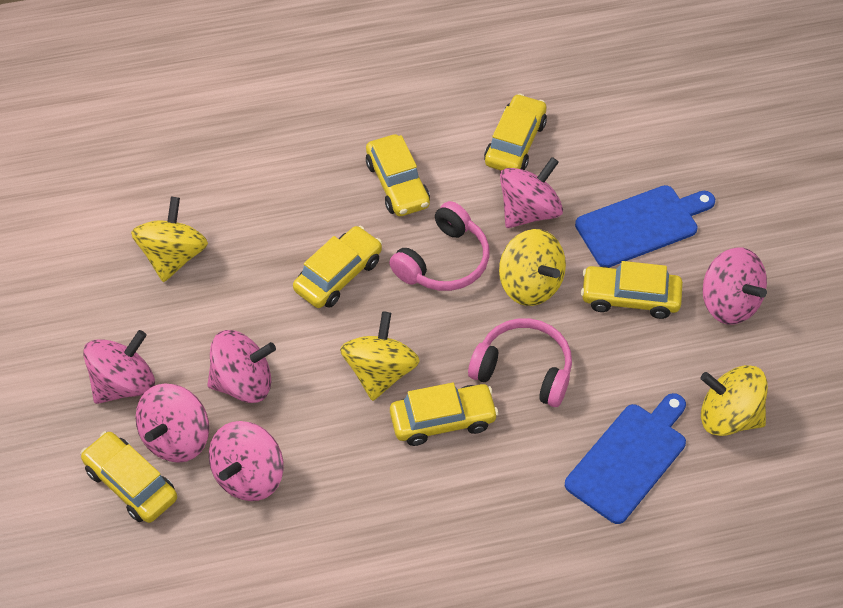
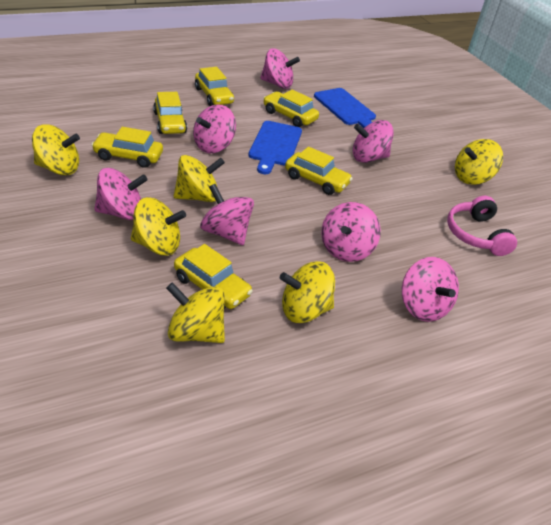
pink headphones: 2 -> 1
pink spinning top: 6 -> 7
yellow spinning top: 4 -> 6

